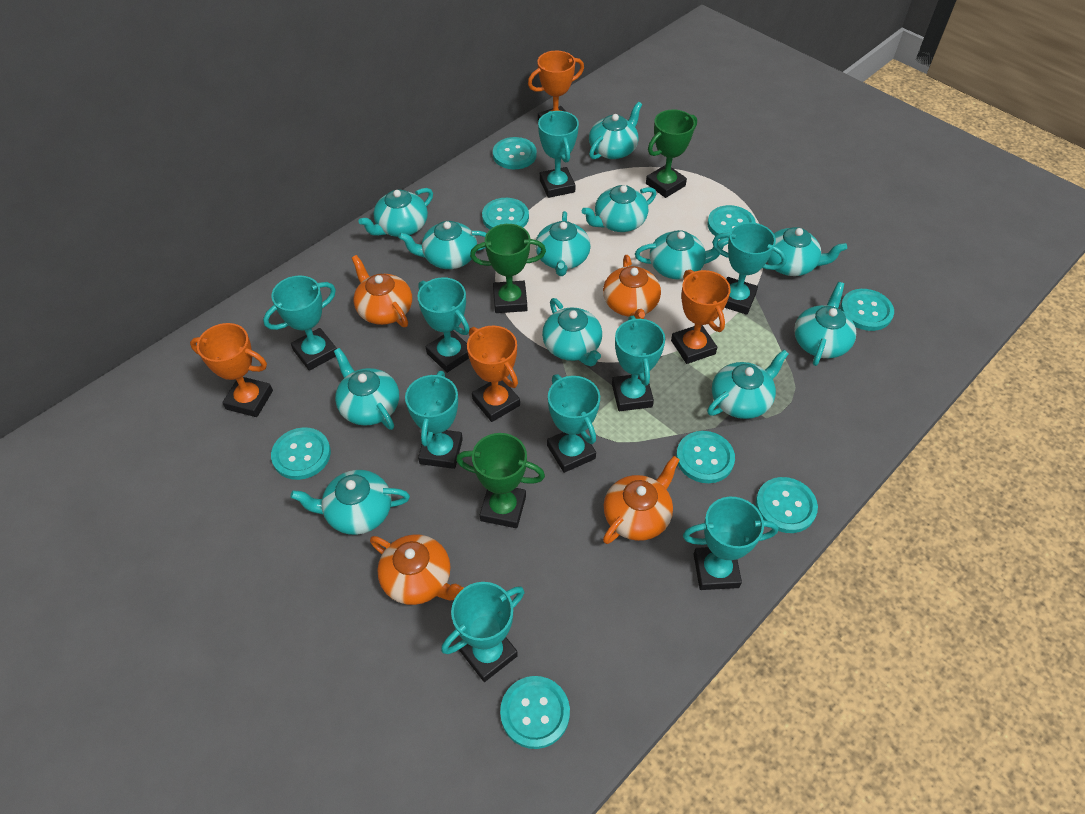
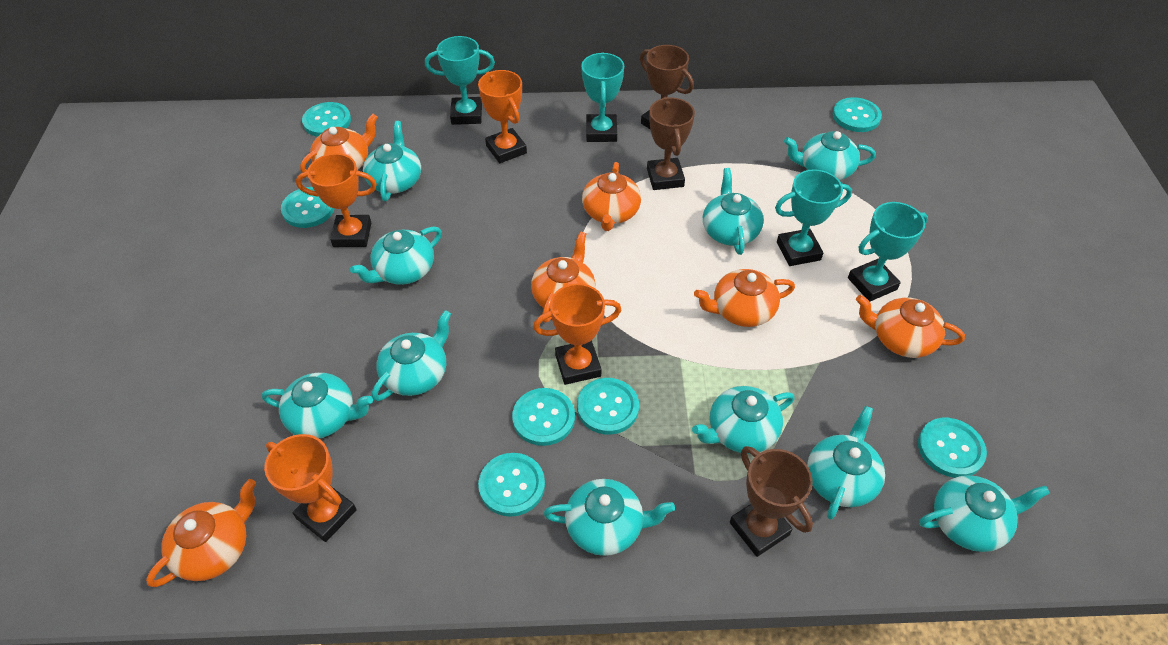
brown trophy: 0 -> 3
green trophy: 3 -> 0
orange teapot: 4 -> 6
turquoise button: 8 -> 7
turquoise teapot: 12 -> 10
turquoise trophy: 9 -> 4

